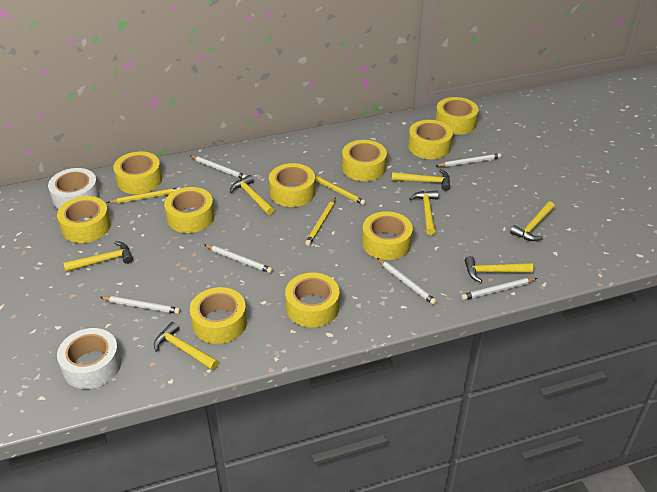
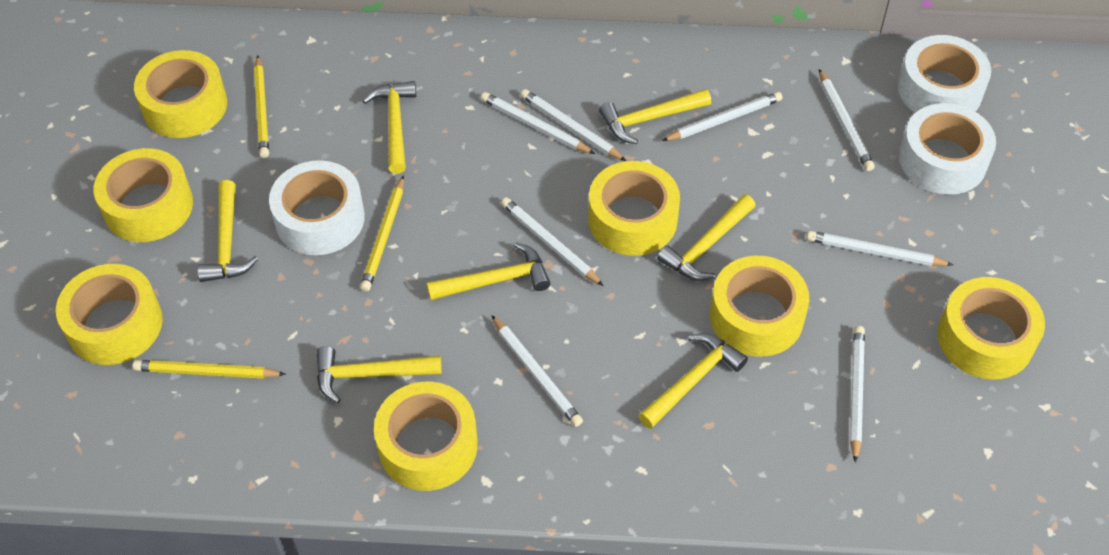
white pencil: 6 -> 8
white tape: 2 -> 3
yellow tape: 10 -> 7

